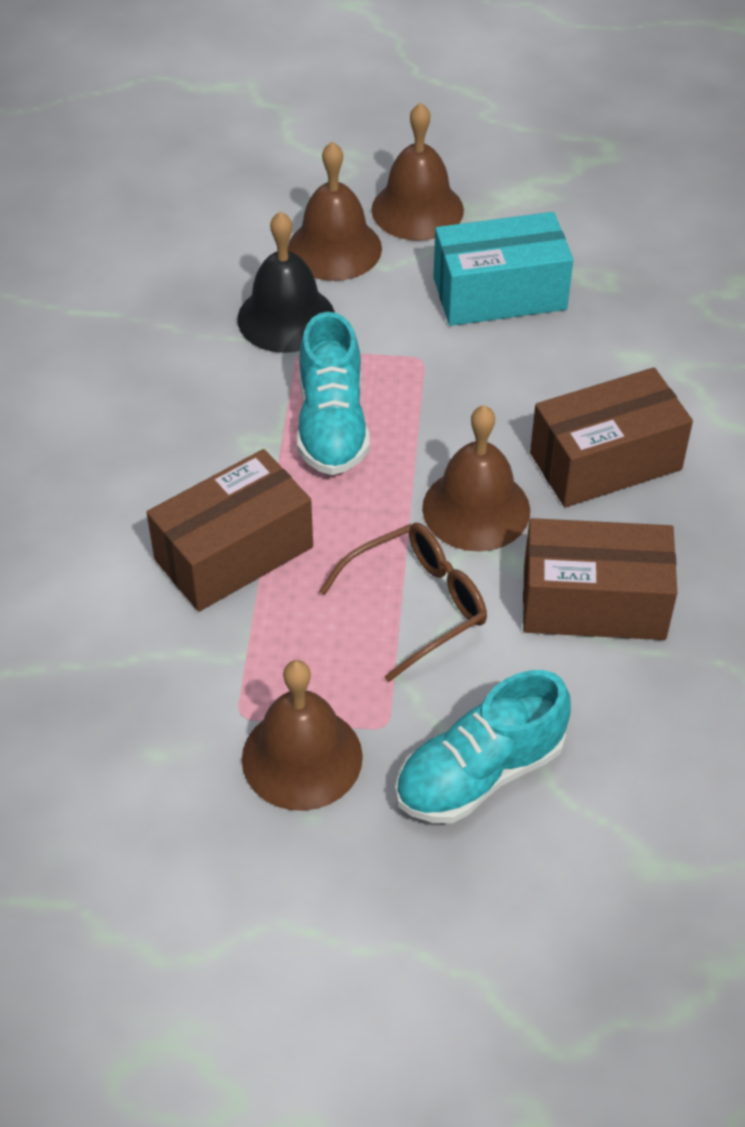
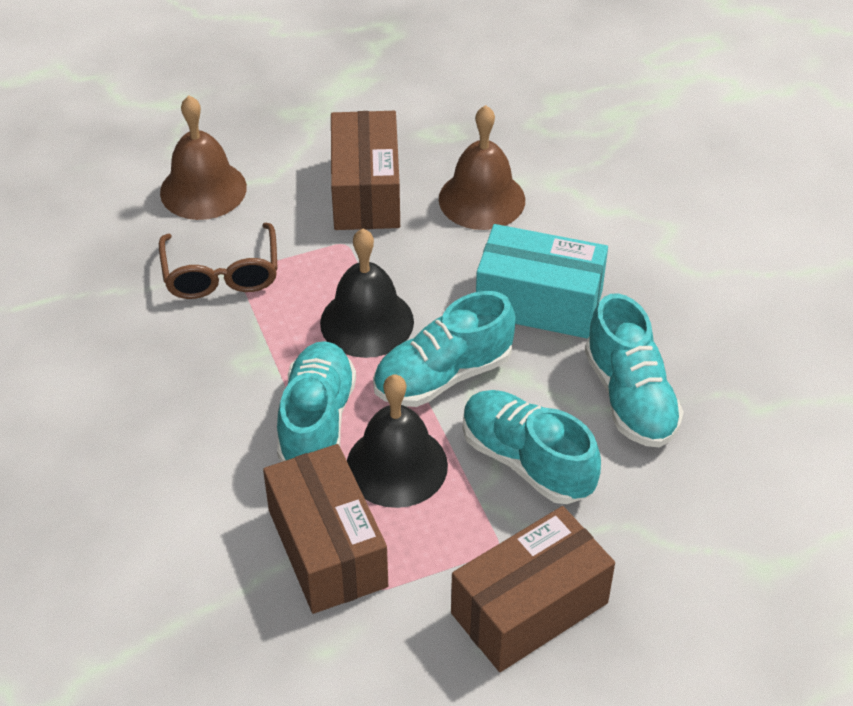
black bell: 1 -> 2
brown bell: 4 -> 2
turquoise shoe: 2 -> 4

